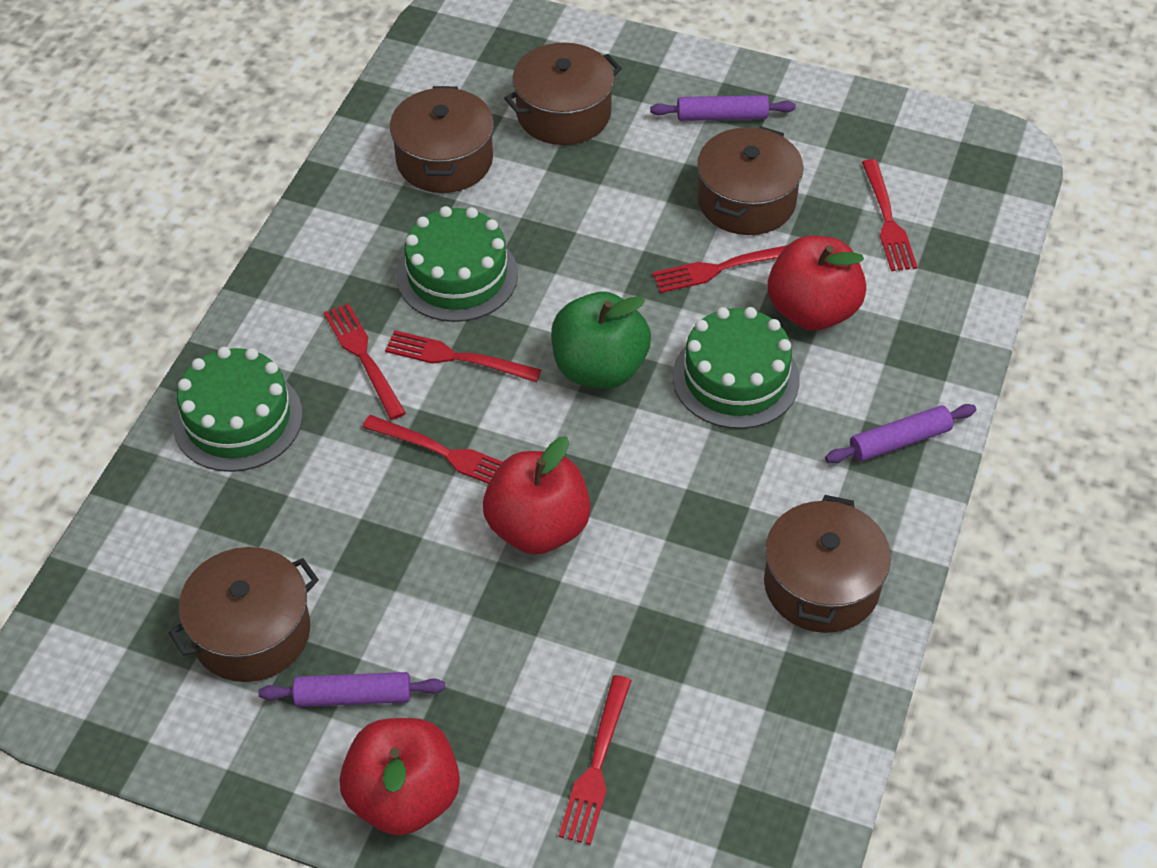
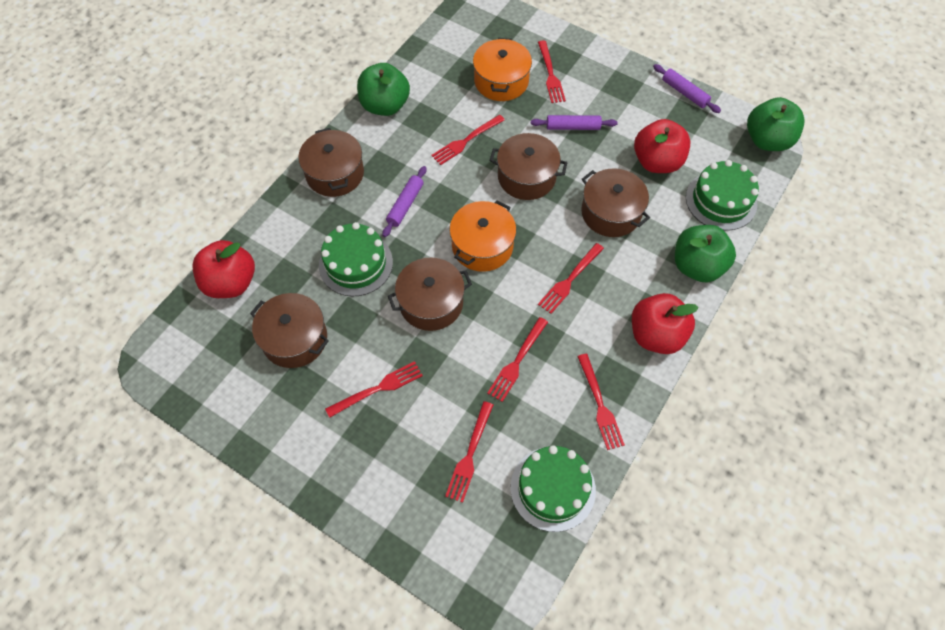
green apple: 1 -> 3
orange pot: 0 -> 2
red fork: 6 -> 7

